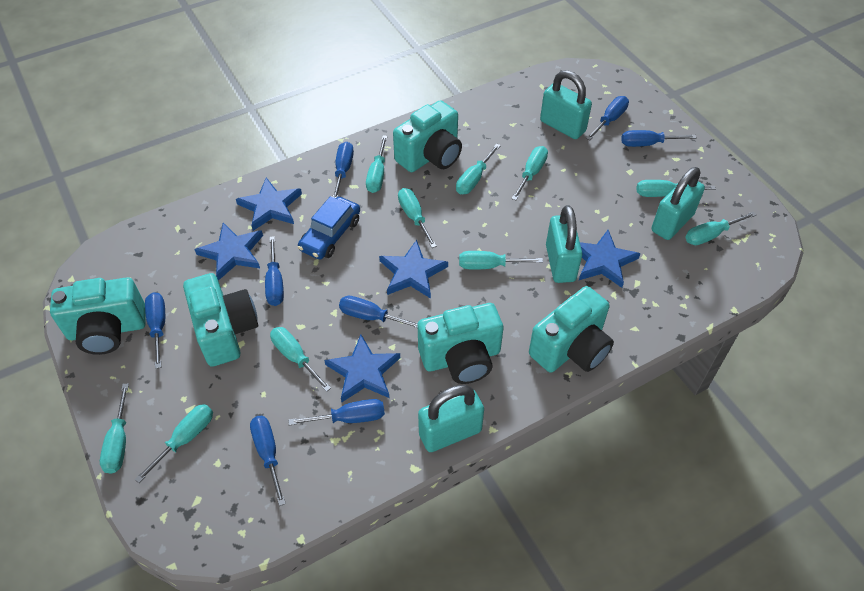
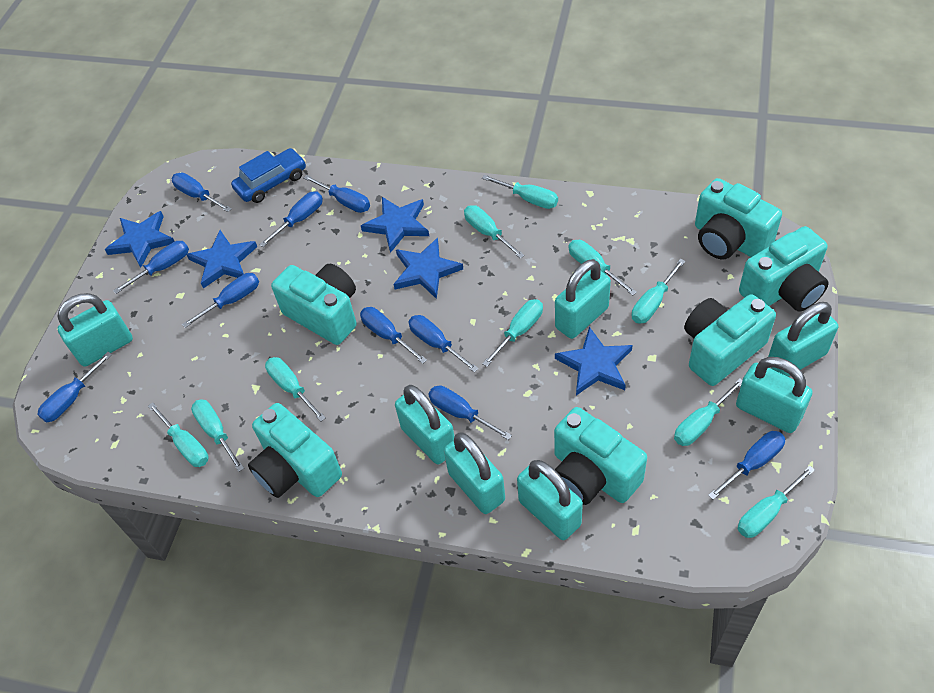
blue screwdriver: 8 -> 10
turquoise camera: 5 -> 6
turquoise padlock: 4 -> 7

